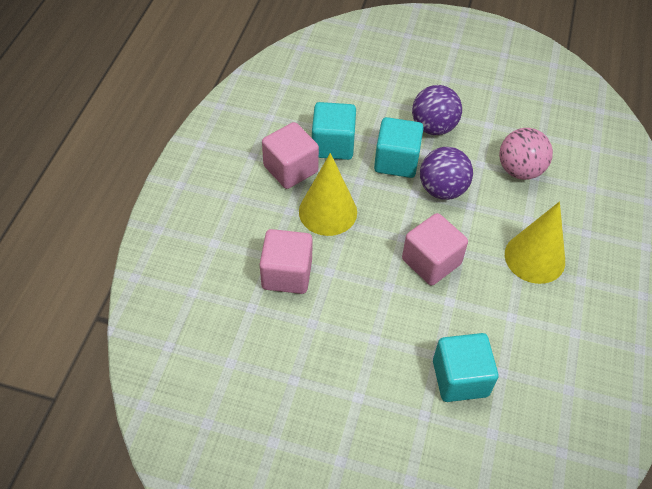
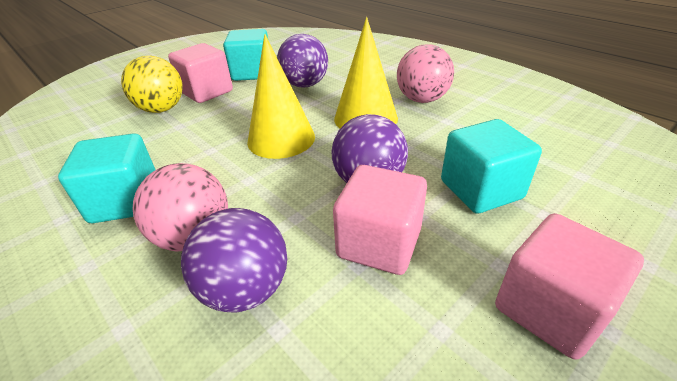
pink ball: 1 -> 2
purple ball: 2 -> 3
yellow ball: 0 -> 1

